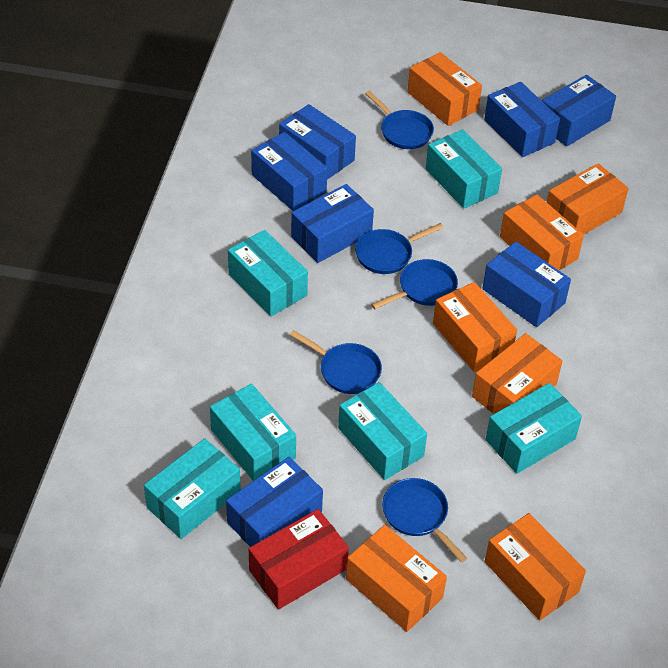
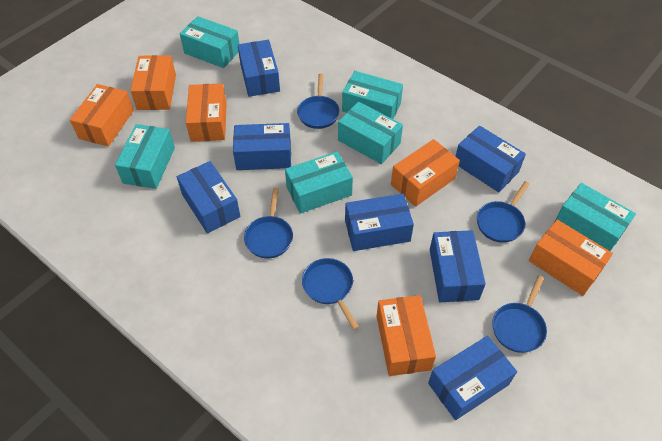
orange box: 7 -> 6
red box: 1 -> 0

